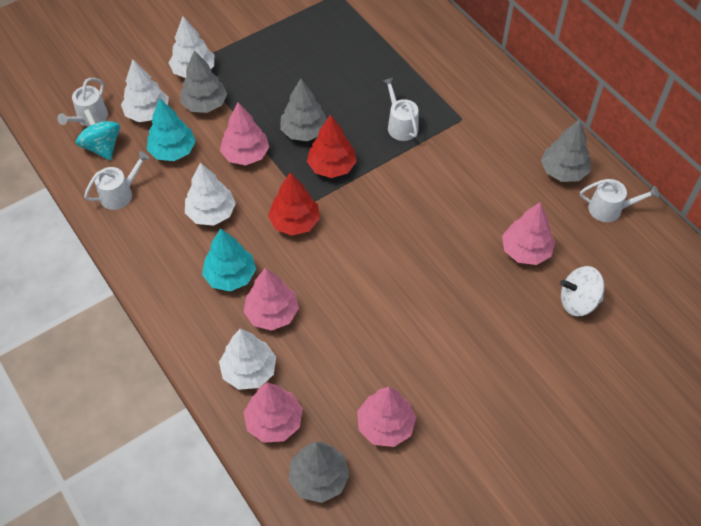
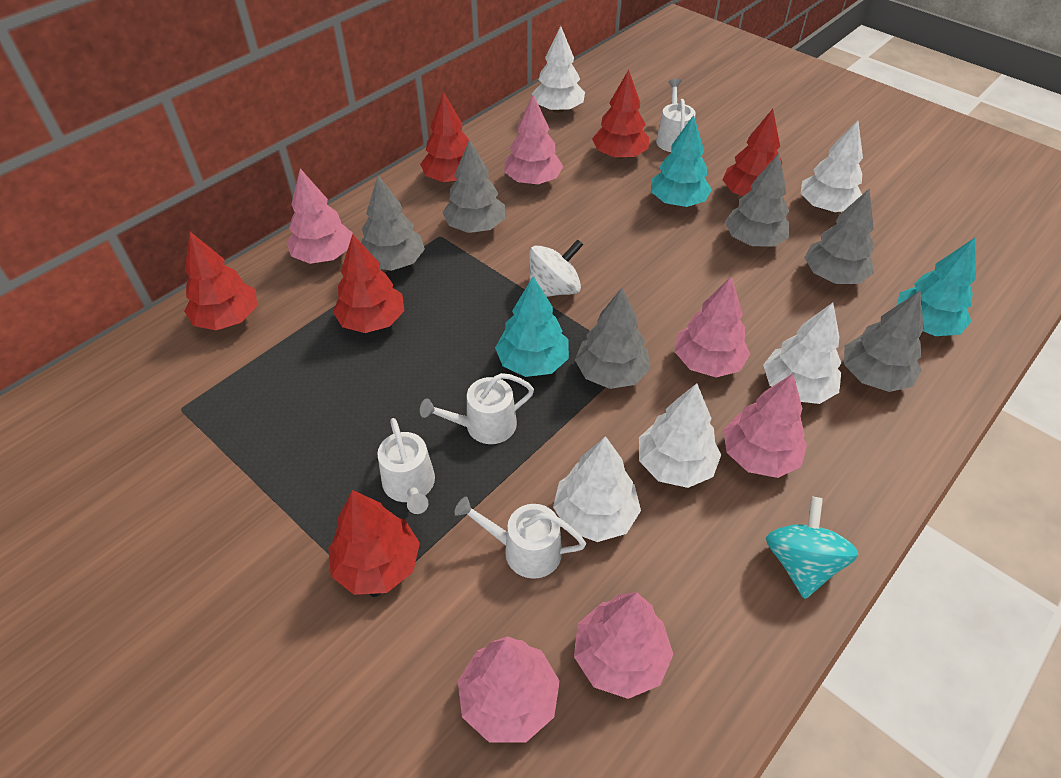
grey tree: 4 -> 6
pink tree: 5 -> 6
red tree: 2 -> 6
turquoise tree: 2 -> 3
white tree: 4 -> 5

